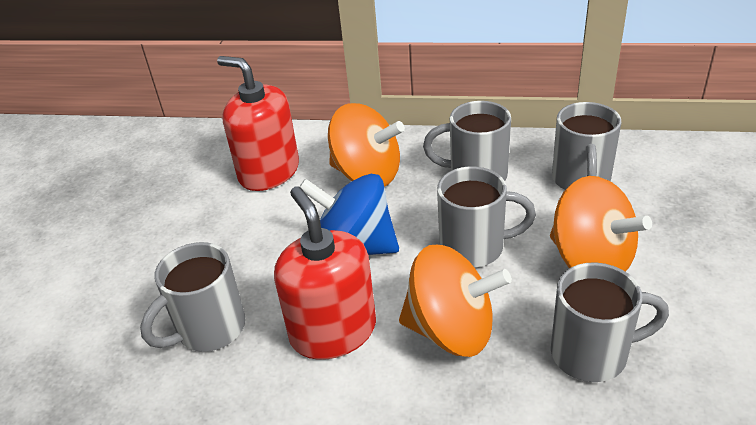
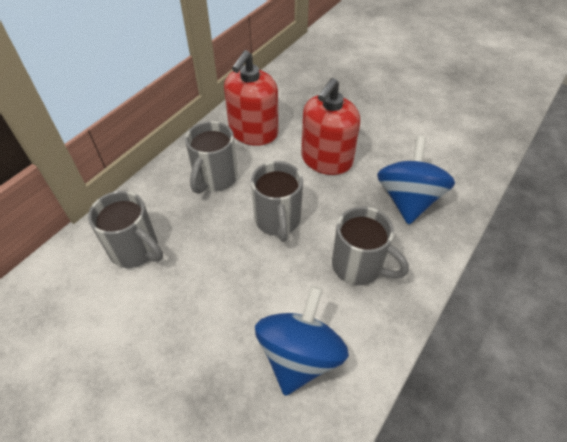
blue spinning top: 1 -> 2
grey mug: 5 -> 4
orange spinning top: 3 -> 0

